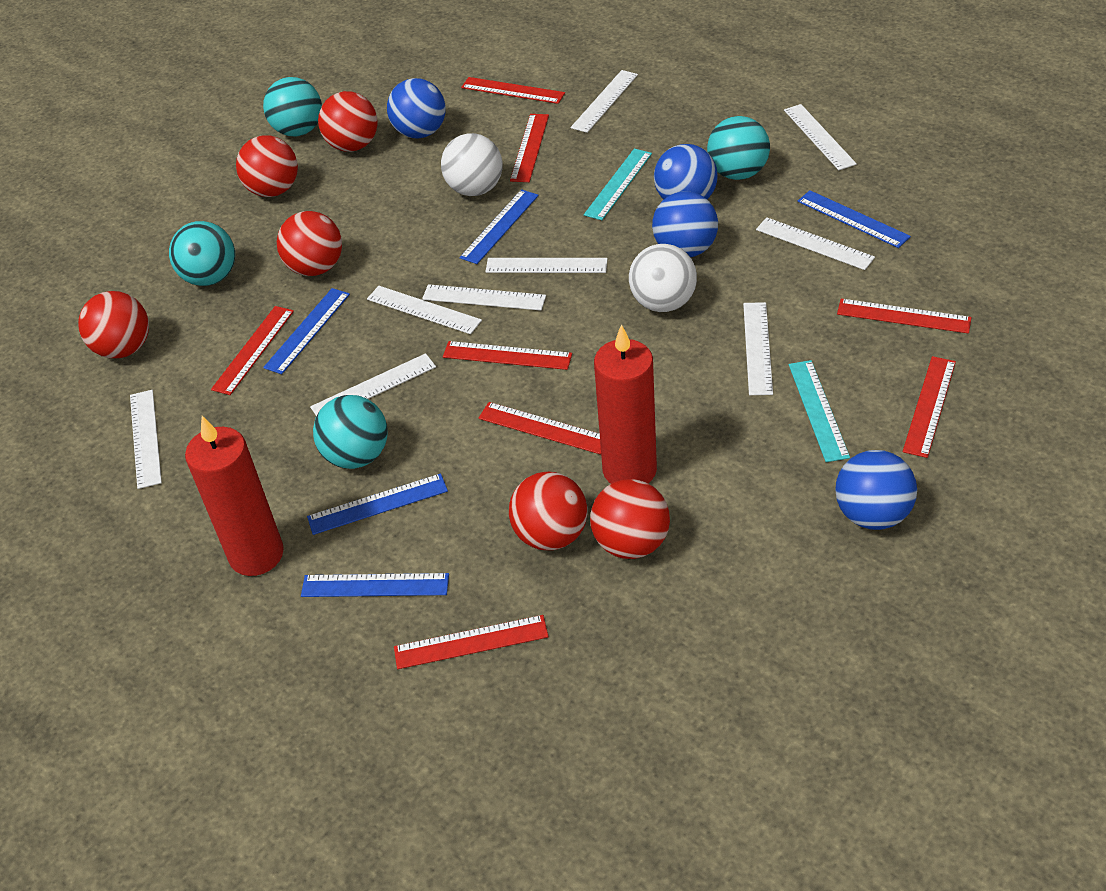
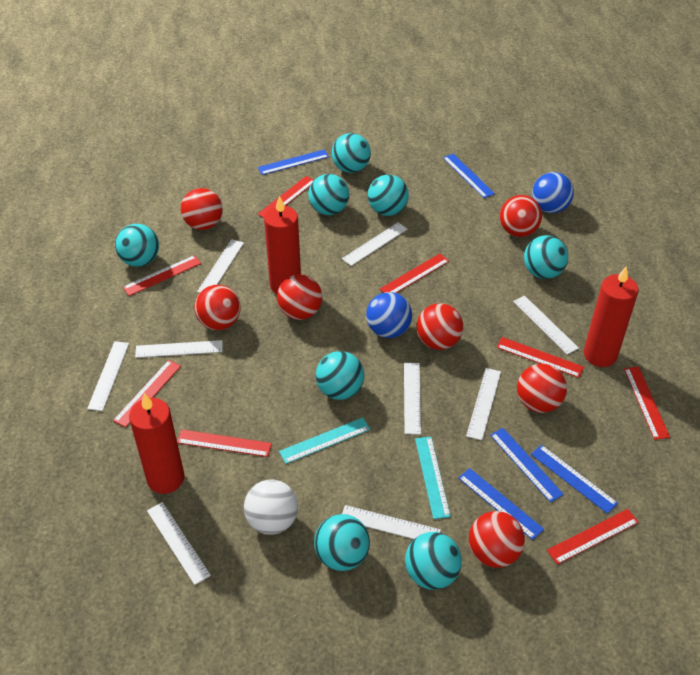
blue ball: 4 -> 2
red ball: 6 -> 7
red candle: 2 -> 3
turquoise ball: 4 -> 8
white ball: 2 -> 1

